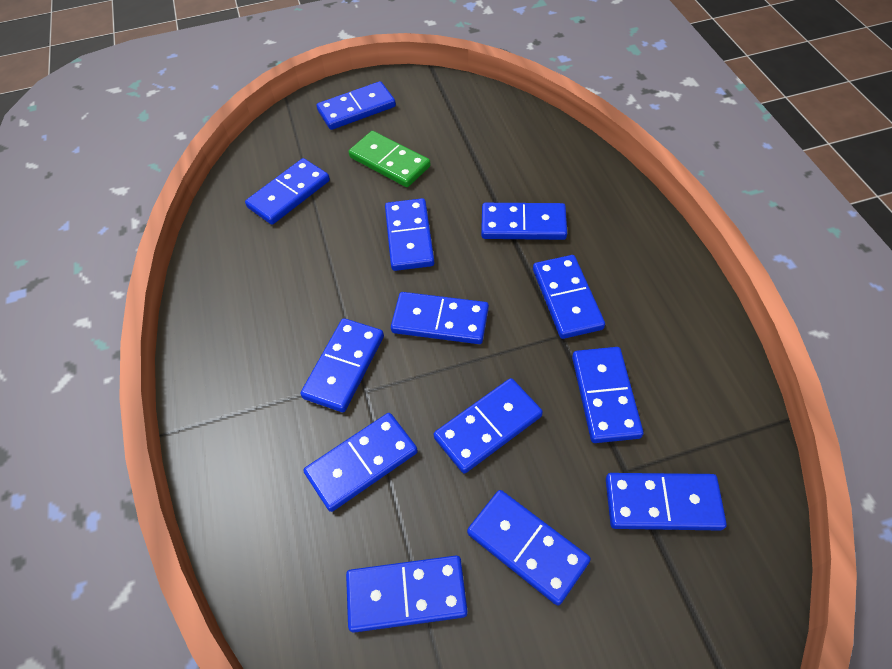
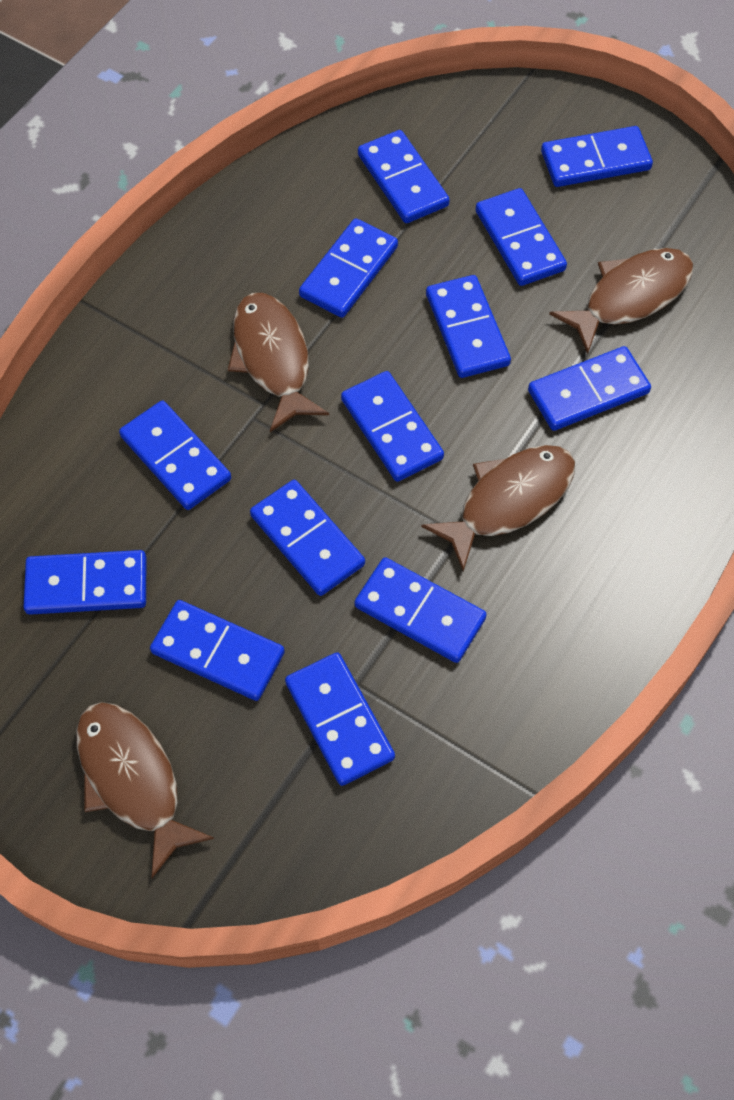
brown fish: 0 -> 4
green domino: 1 -> 0

